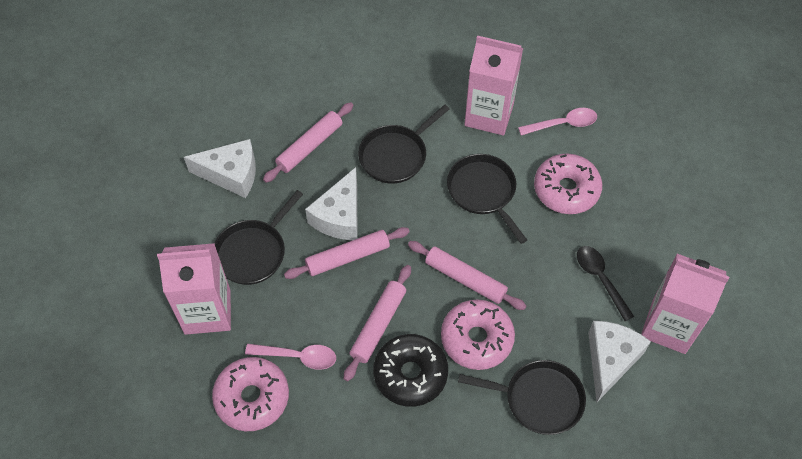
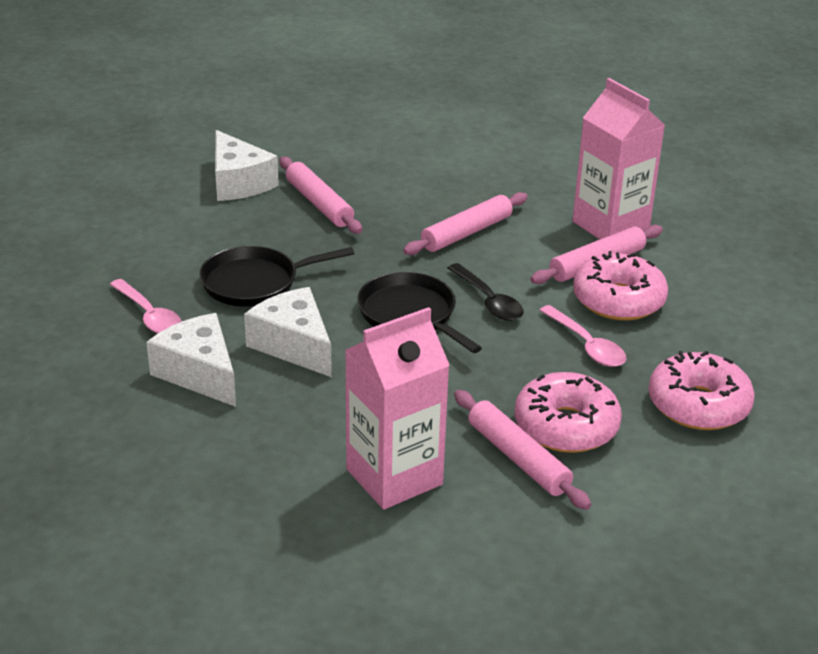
black donut: 1 -> 0
black pan: 4 -> 2
pink carton: 3 -> 2

